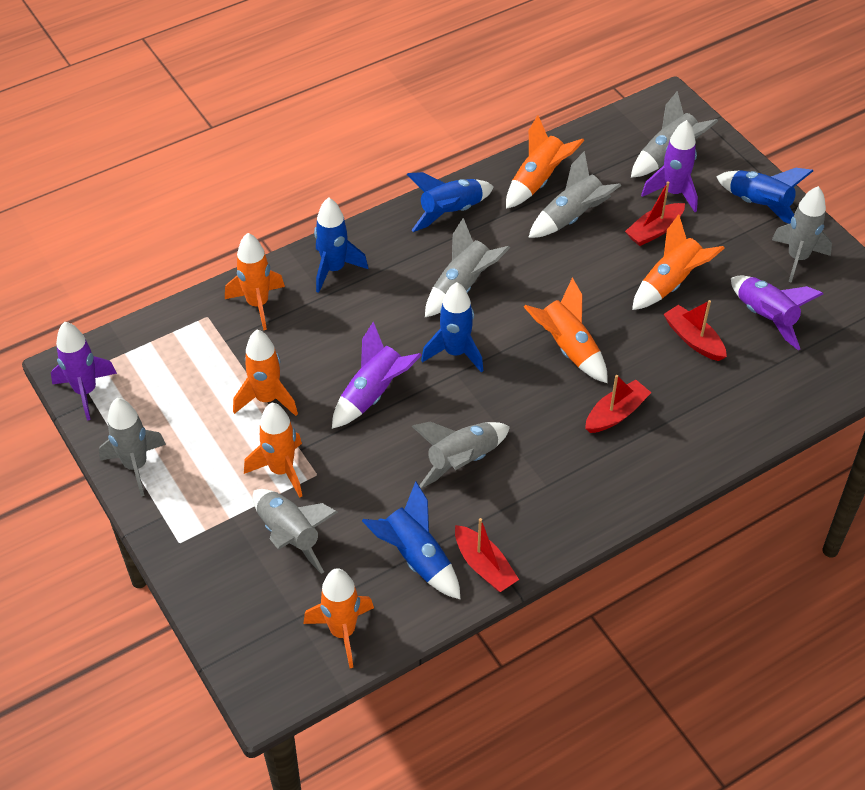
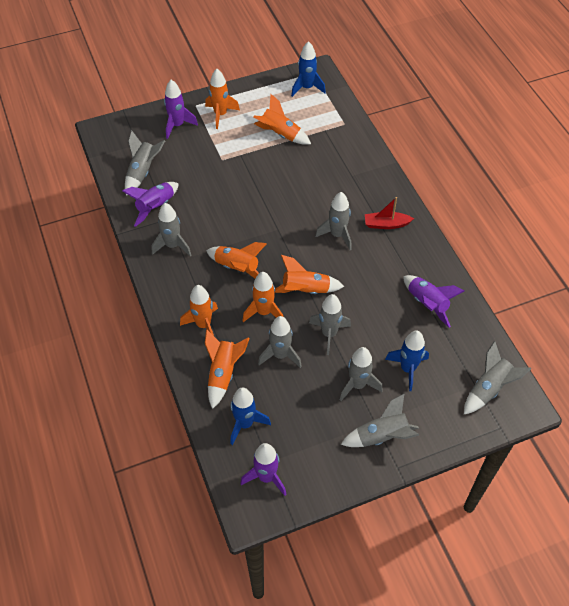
blue rocket: 5 -> 3
grey rocket: 7 -> 8
red boat: 4 -> 1

